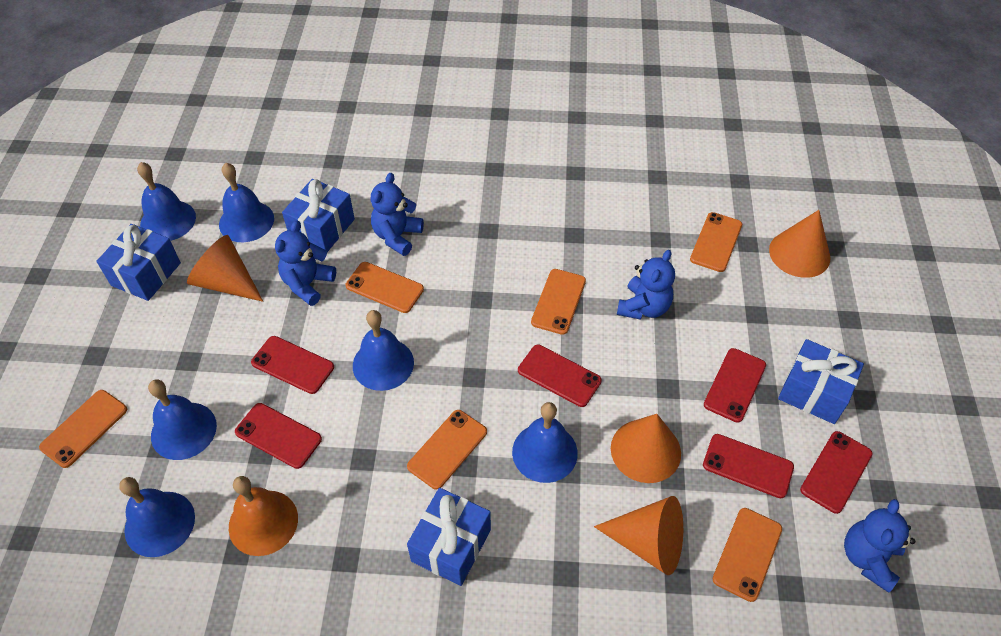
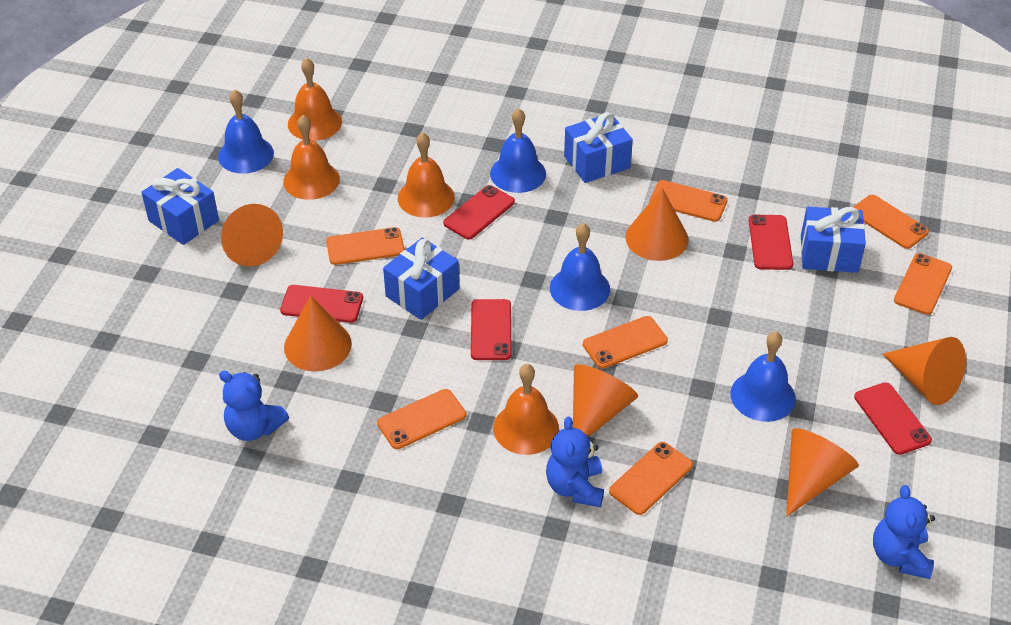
blue bell: 6 -> 4
blue teddy bear: 4 -> 3
orange bell: 1 -> 4
orange cone: 4 -> 6
orange phone: 6 -> 7
red phone: 6 -> 5

